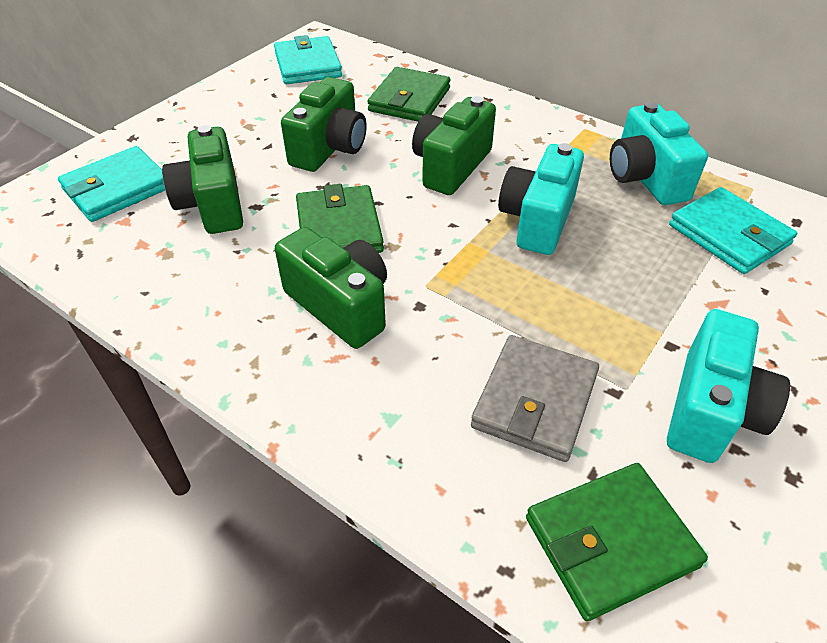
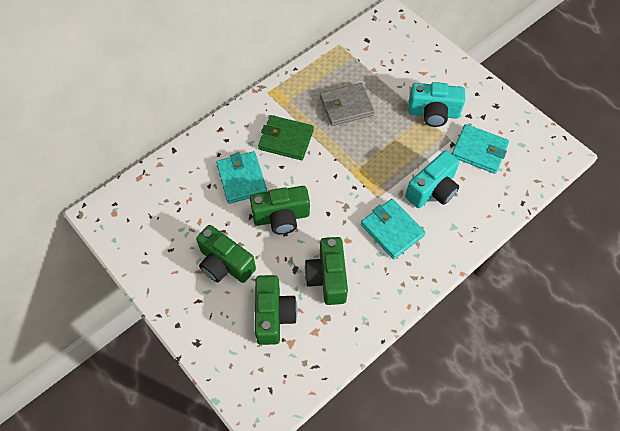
green wallet: 3 -> 1
turquoise camera: 3 -> 2

